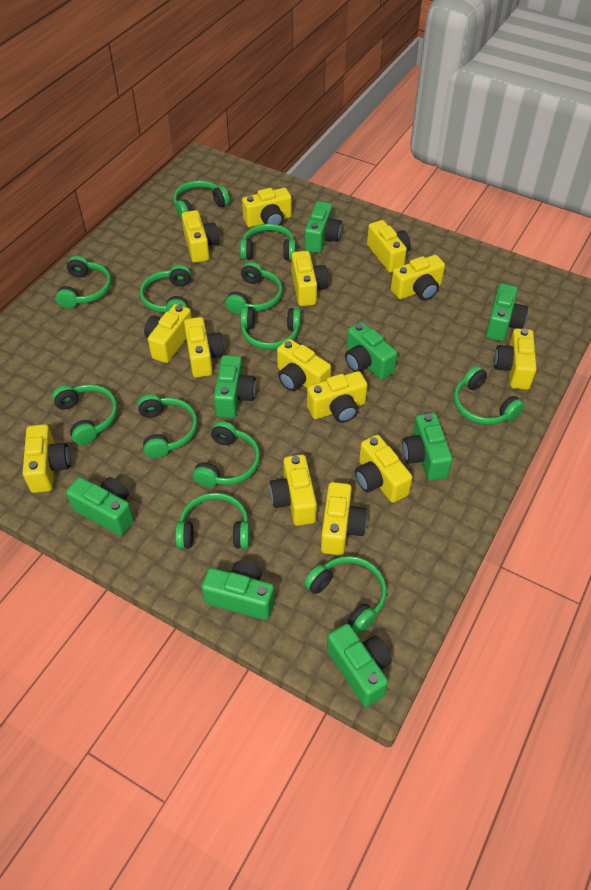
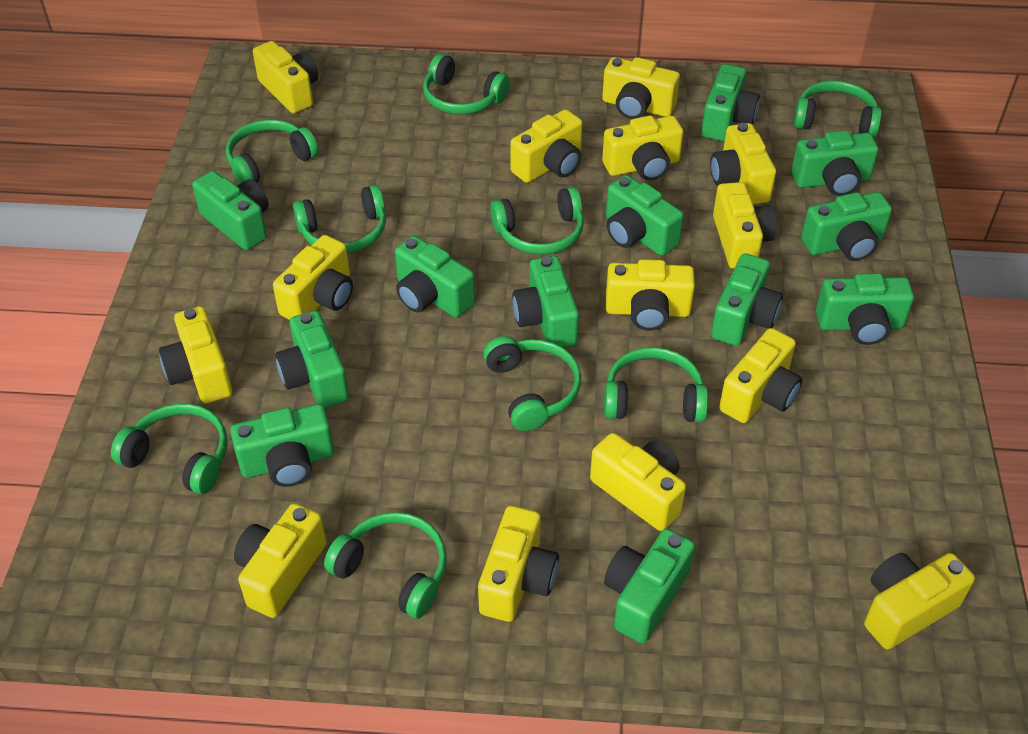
green camera: 8 -> 12
green headphones: 12 -> 9

